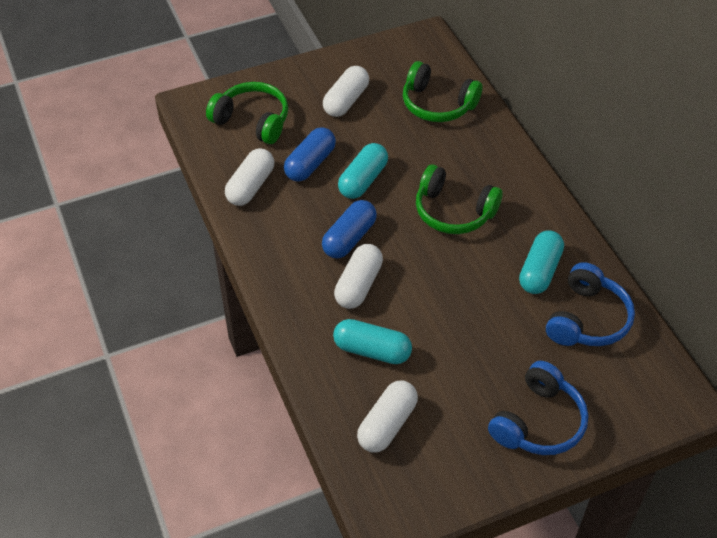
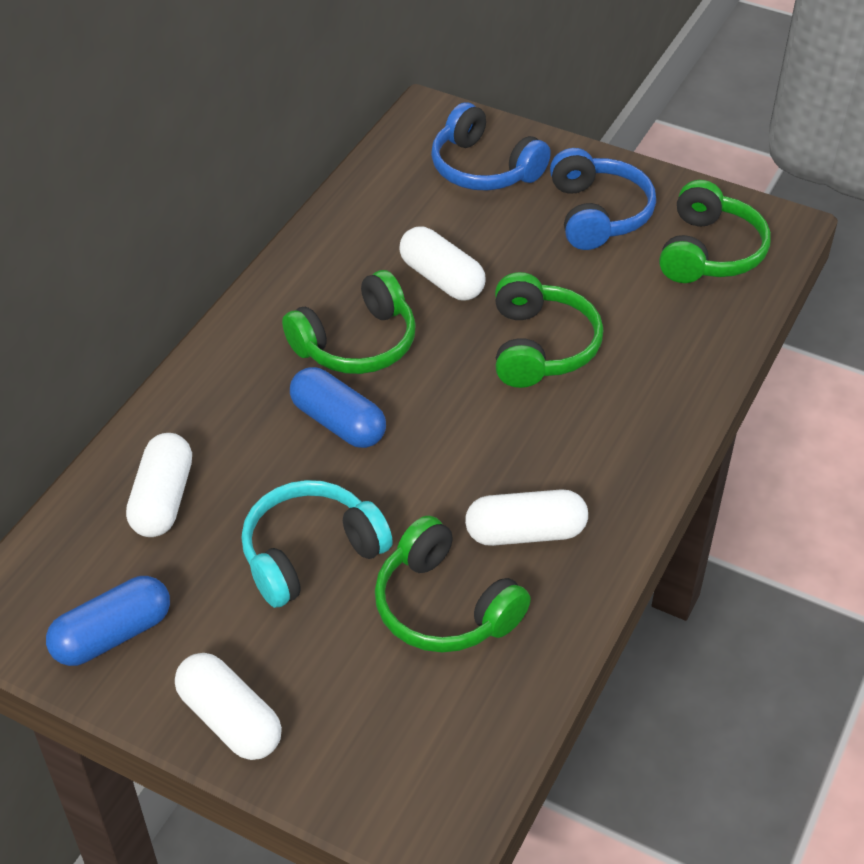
green headphones: 3 -> 4
turquoise capsule: 3 -> 0
turquoise headphones: 0 -> 1

